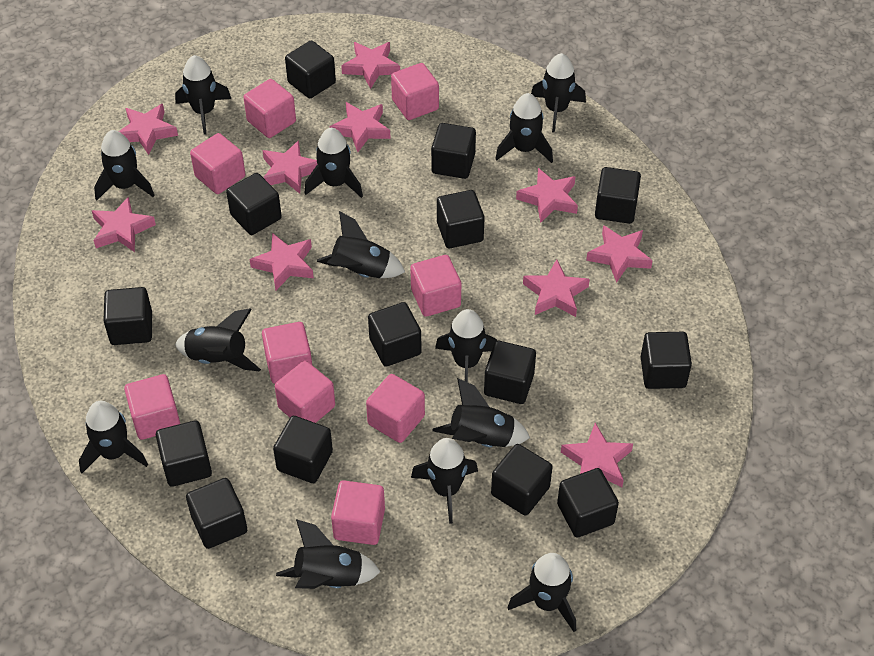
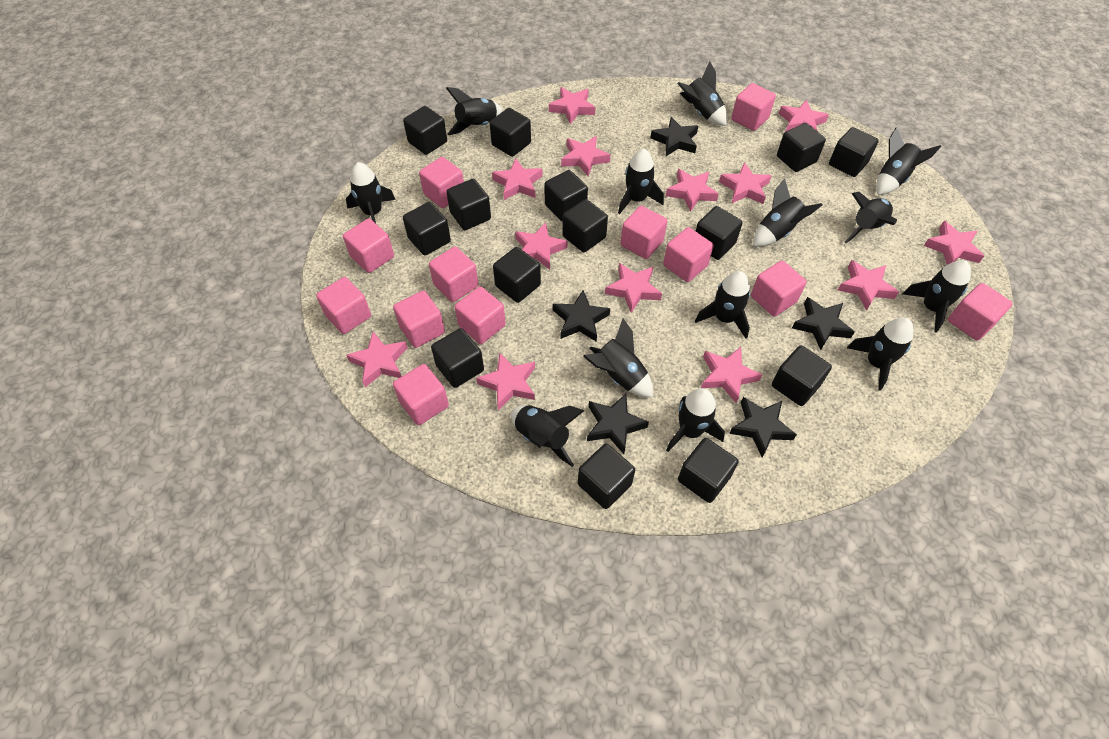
black star: 0 -> 5
pink cube: 9 -> 12
pink star: 10 -> 13

